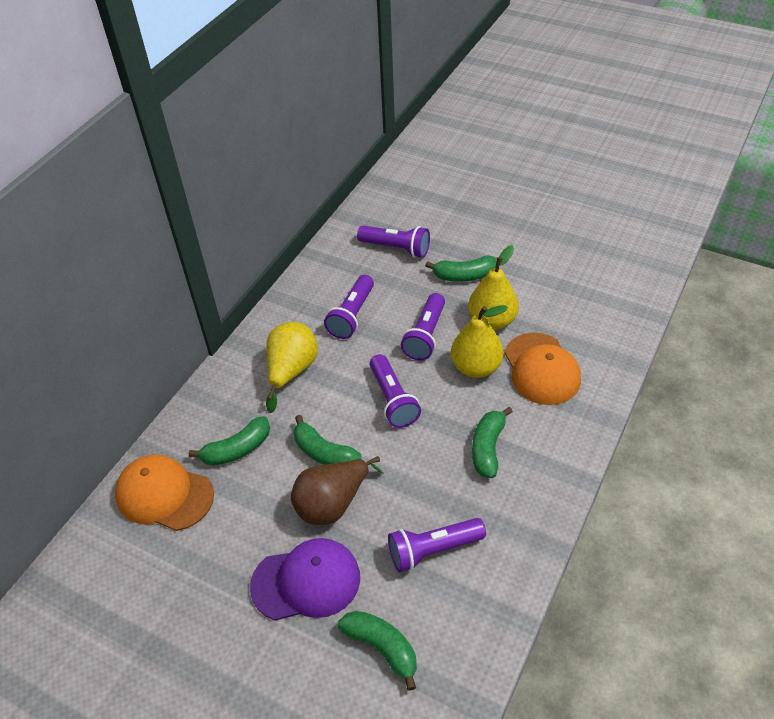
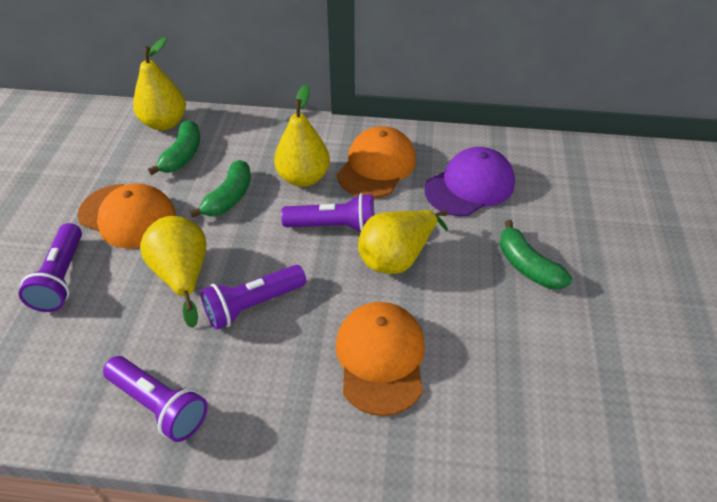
brown pear: 1 -> 0
green banana: 5 -> 3
orange cap: 2 -> 3
purple flashlight: 5 -> 4
yellow pear: 3 -> 4

